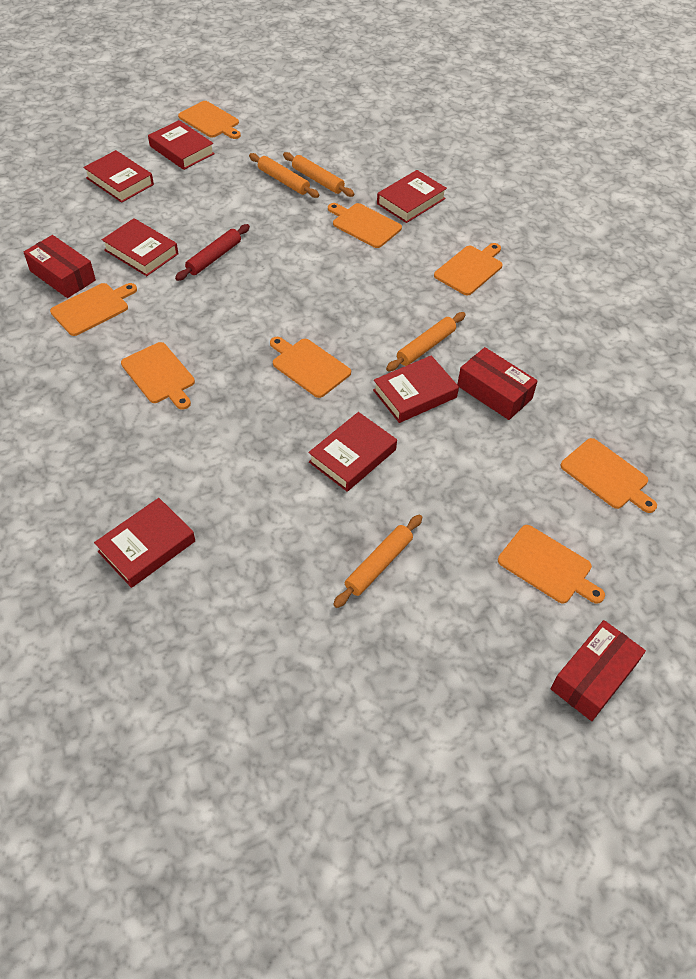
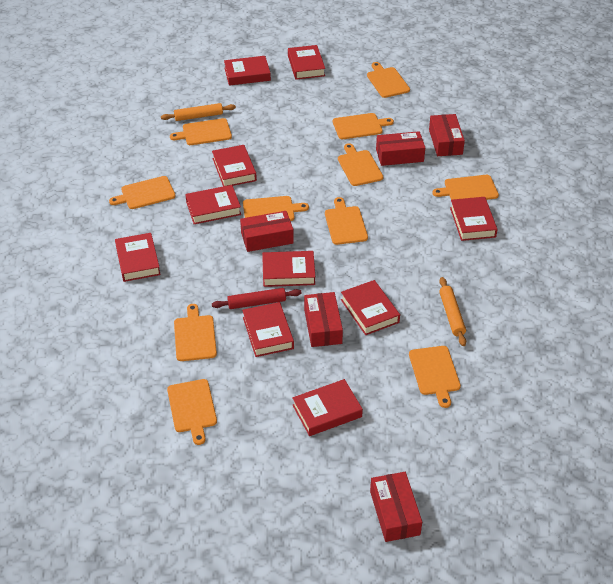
orange cutting board: 8 -> 11
orange rolling pin: 4 -> 2
red book: 7 -> 10
red box: 3 -> 5

